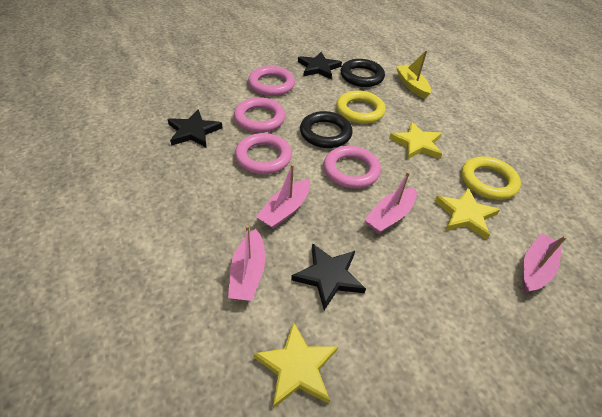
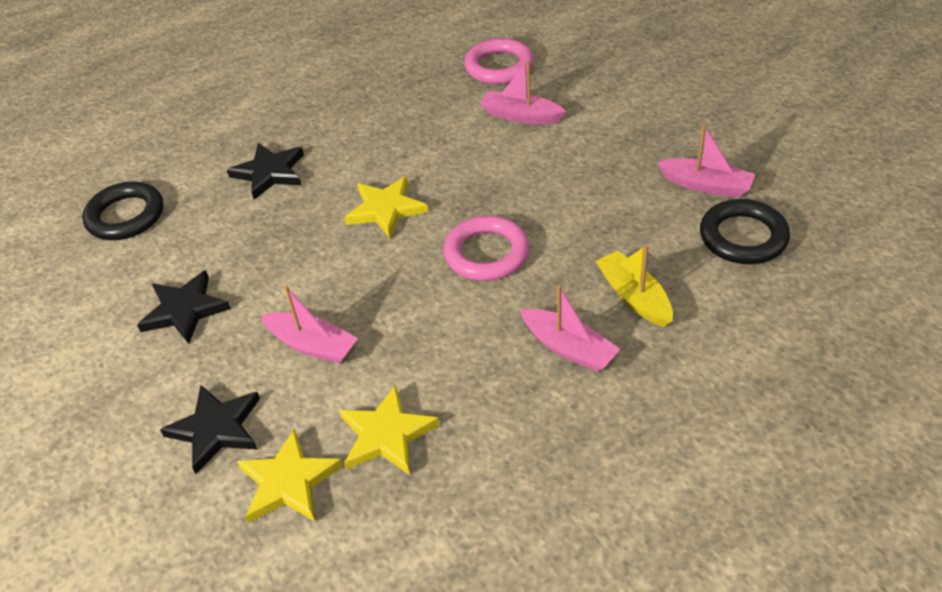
pink ring: 4 -> 2
yellow ring: 2 -> 0

